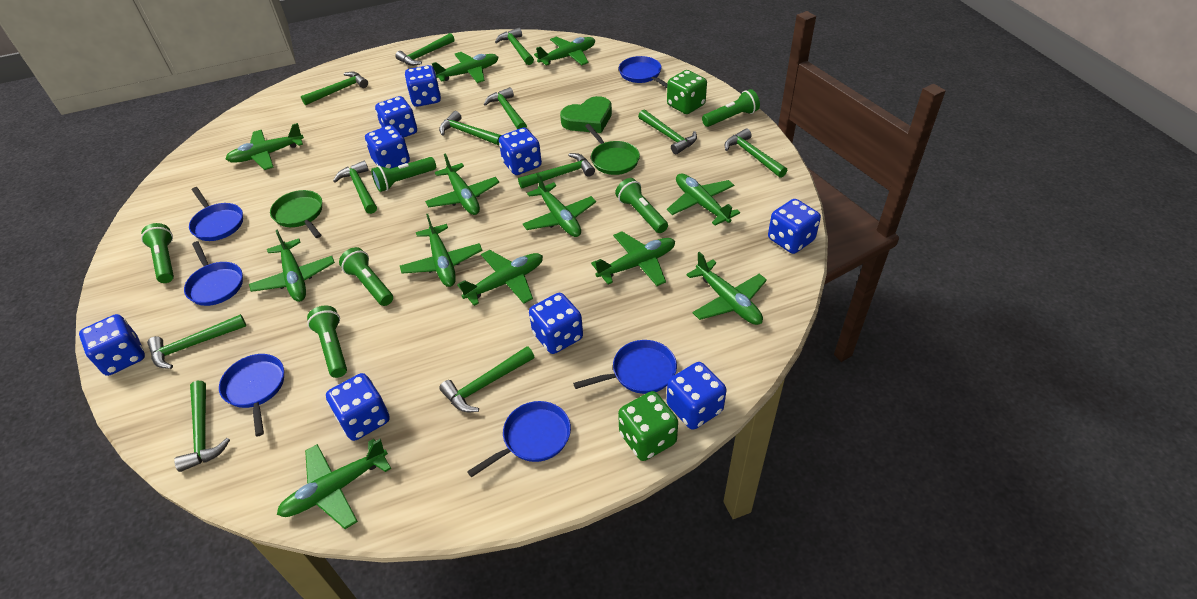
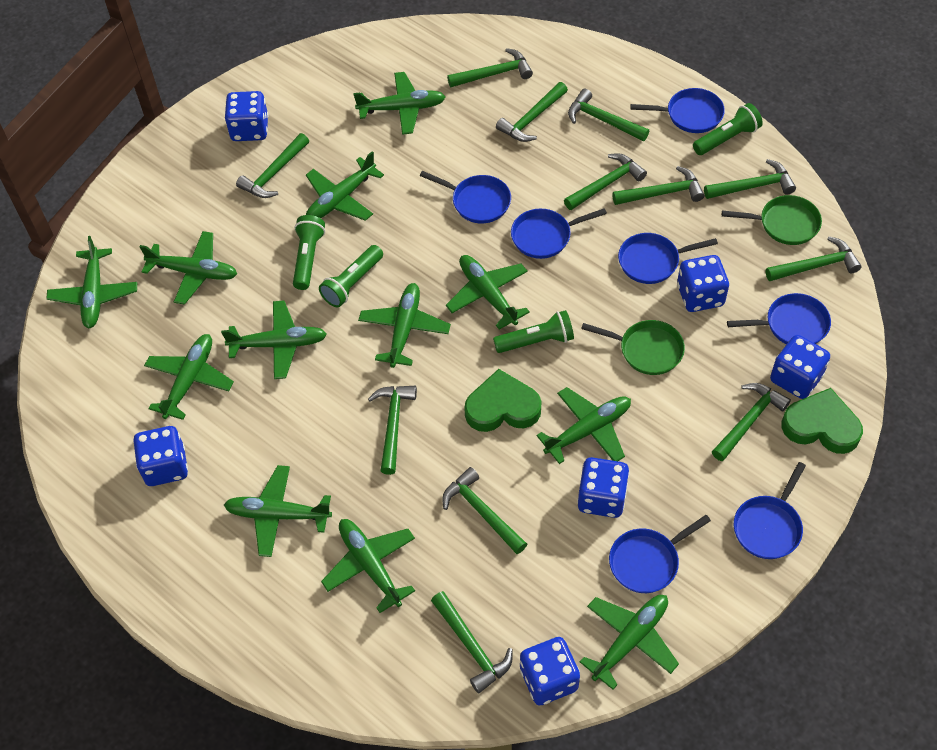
blue dice: 9 -> 6
blue pan: 6 -> 7
green dice: 2 -> 0
green flashlight: 6 -> 4
green heart: 1 -> 2

